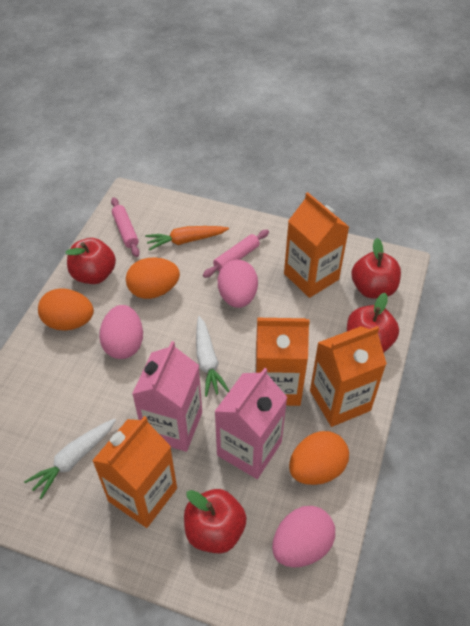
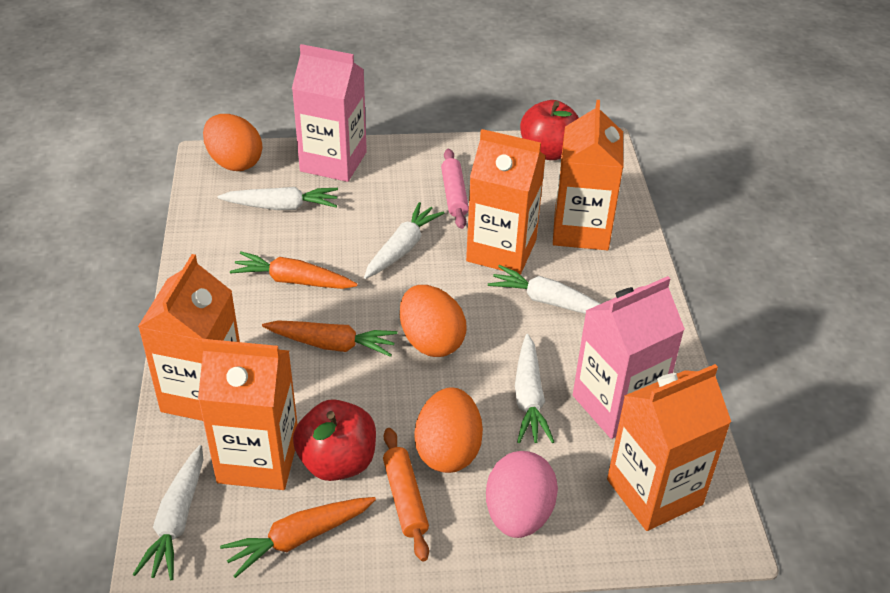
orange carrot: 1 -> 3
orange carton: 4 -> 5
orange rolling pin: 0 -> 1
pink egg: 3 -> 1
pink rolling pin: 2 -> 1
red apple: 4 -> 2
white carrot: 2 -> 5

